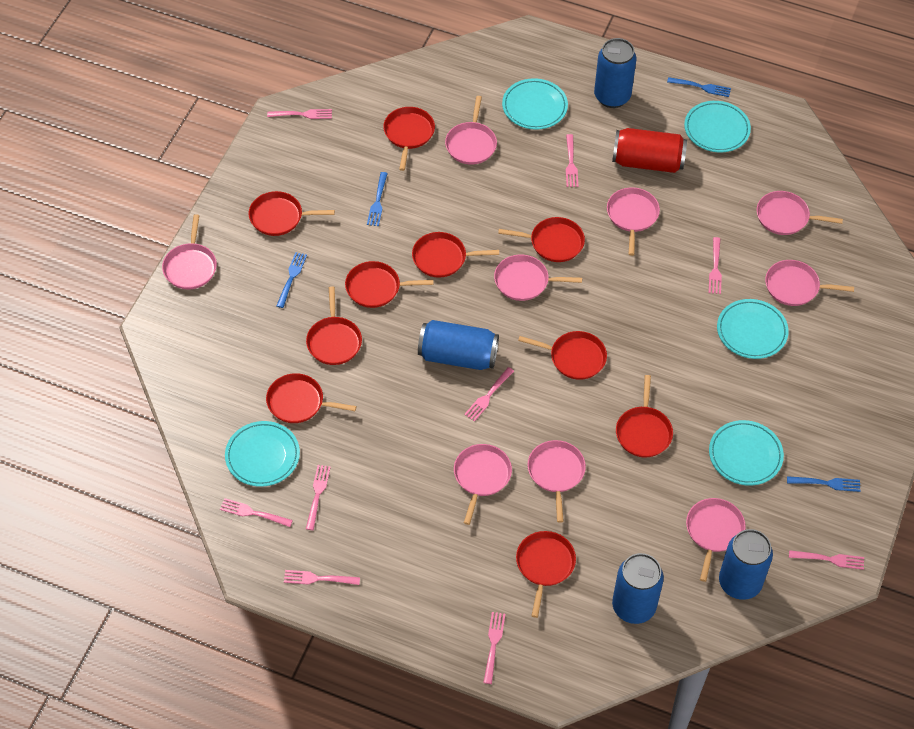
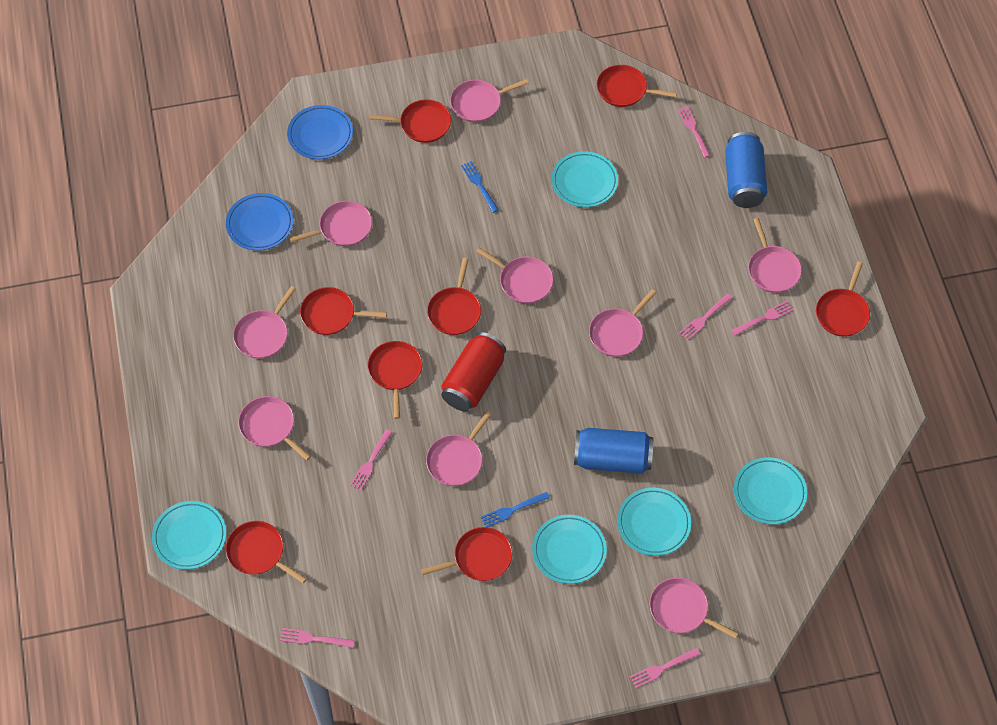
blue can: 4 -> 2
blue fork: 4 -> 2
blue plate: 0 -> 2
pink fork: 9 -> 6
red pan: 10 -> 8

